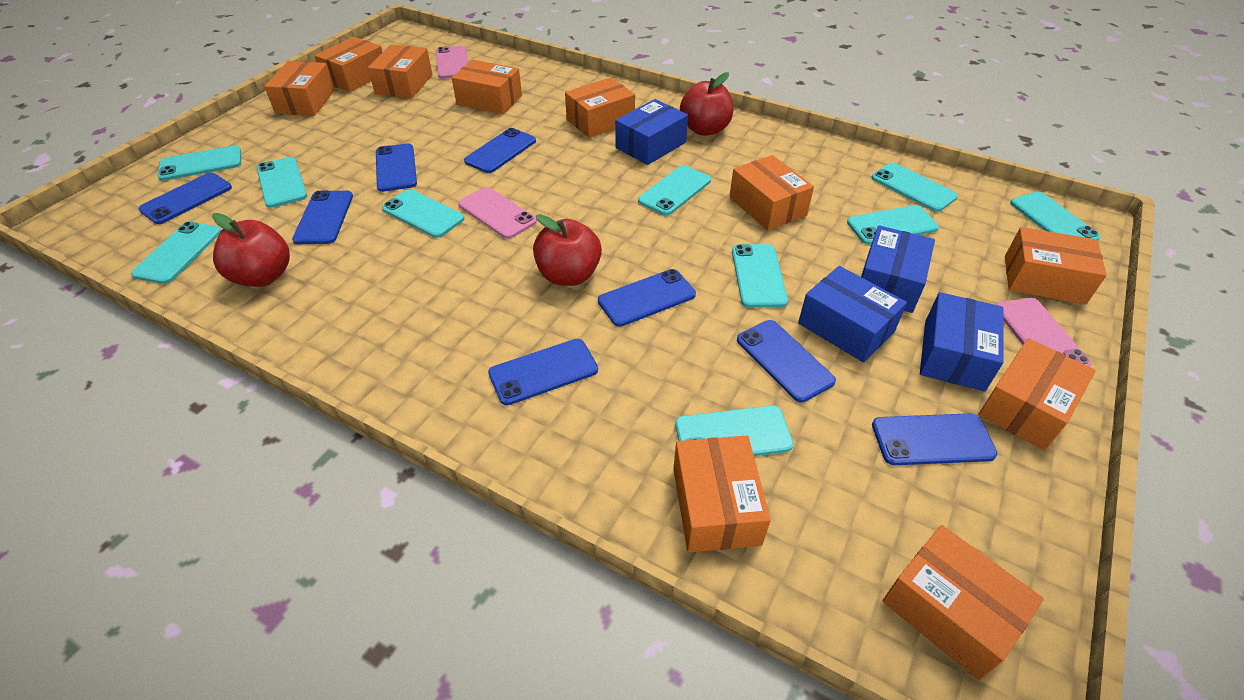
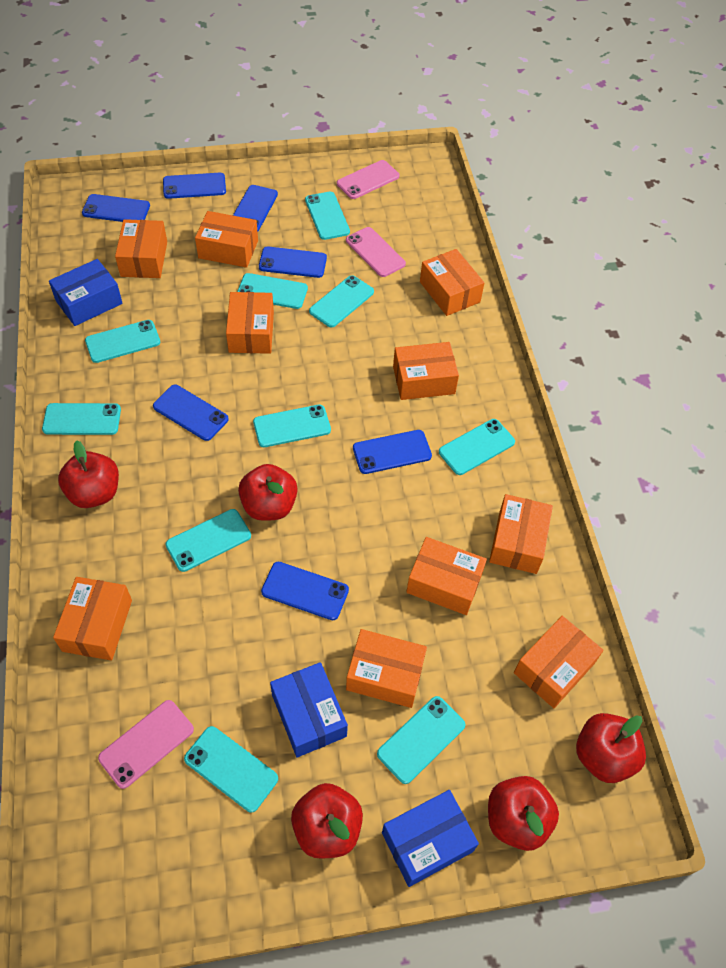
blue box: 4 -> 3
blue phone: 8 -> 7
red apple: 3 -> 5

